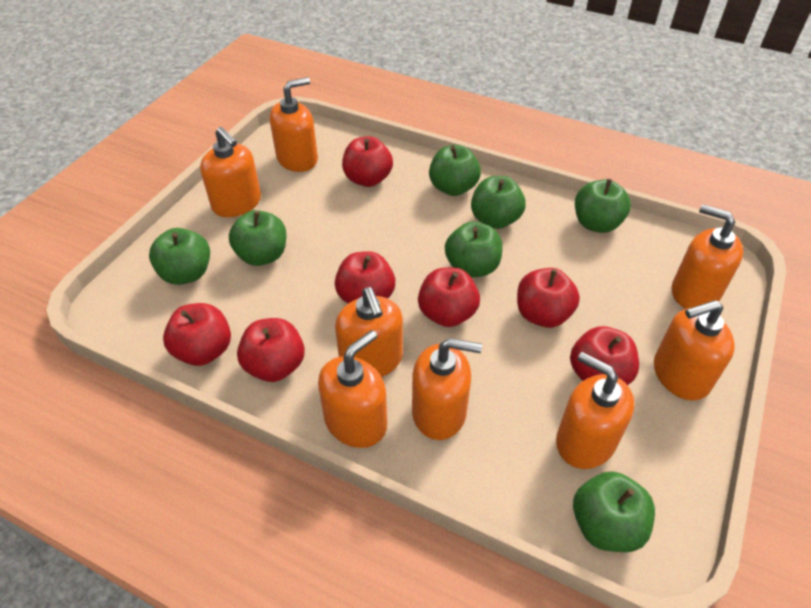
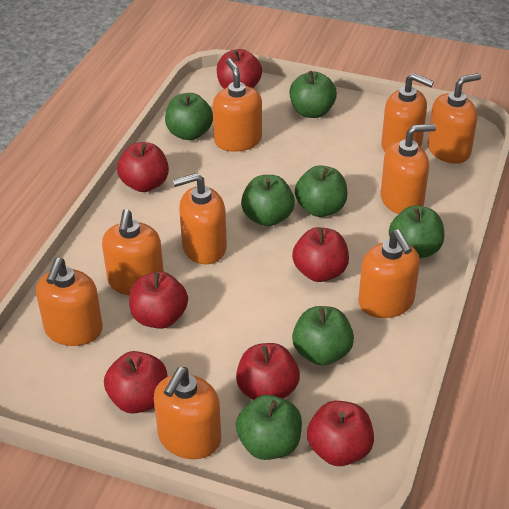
orange soap dispenser: 8 -> 9

